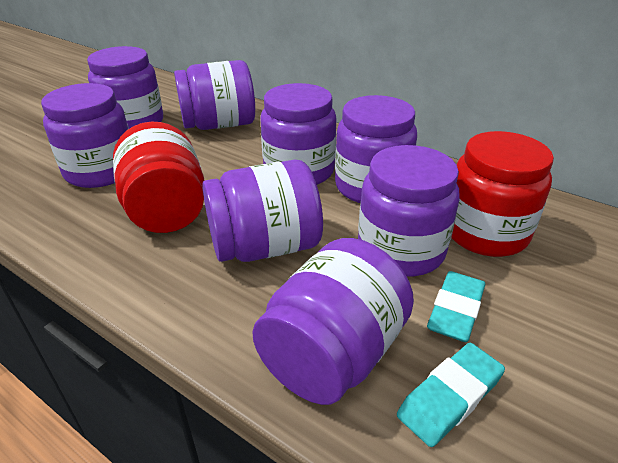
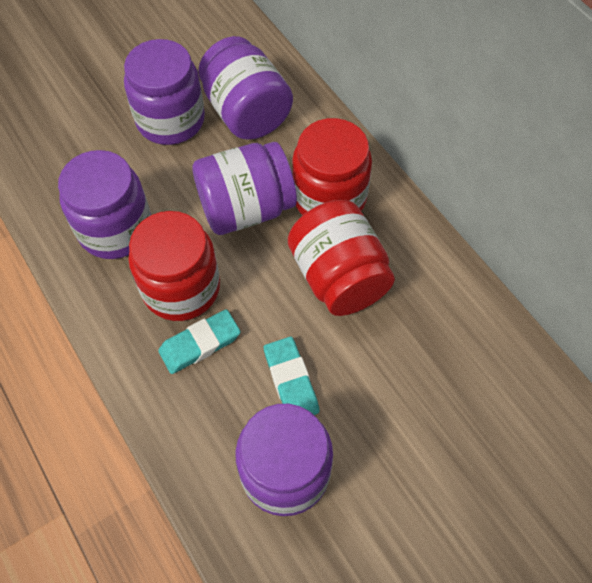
purple jar: 8 -> 5
red jar: 2 -> 3

